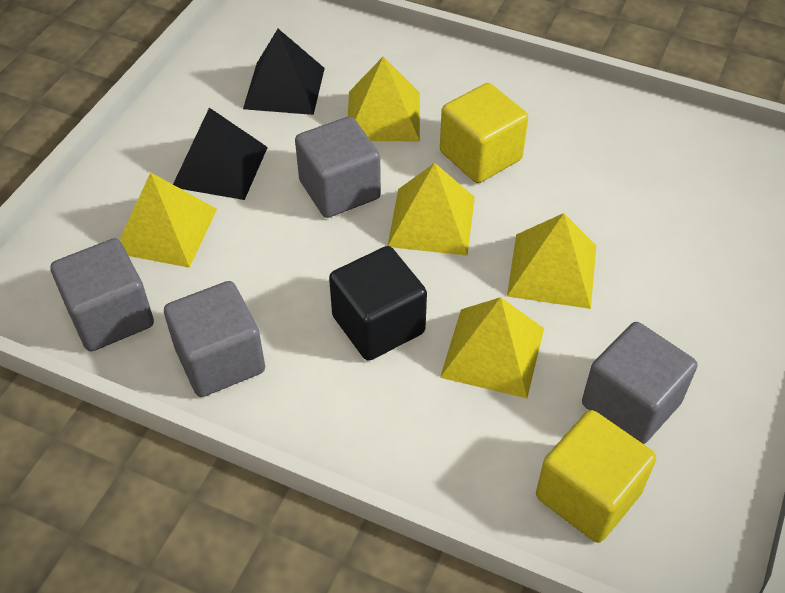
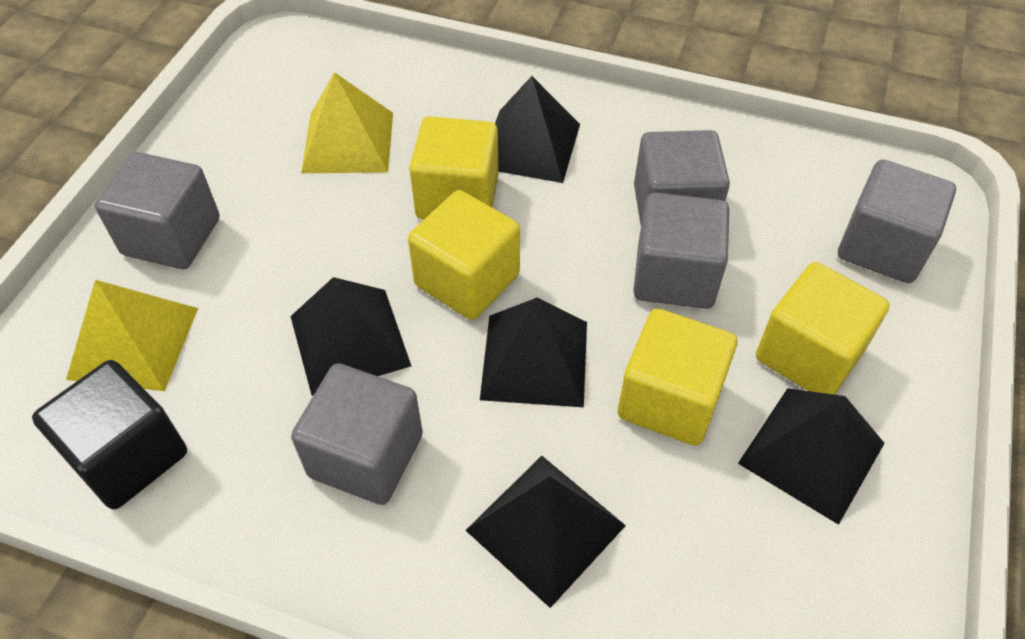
black pyramid: 2 -> 5
grey cube: 4 -> 5
yellow cube: 2 -> 4
yellow pyramid: 5 -> 2

